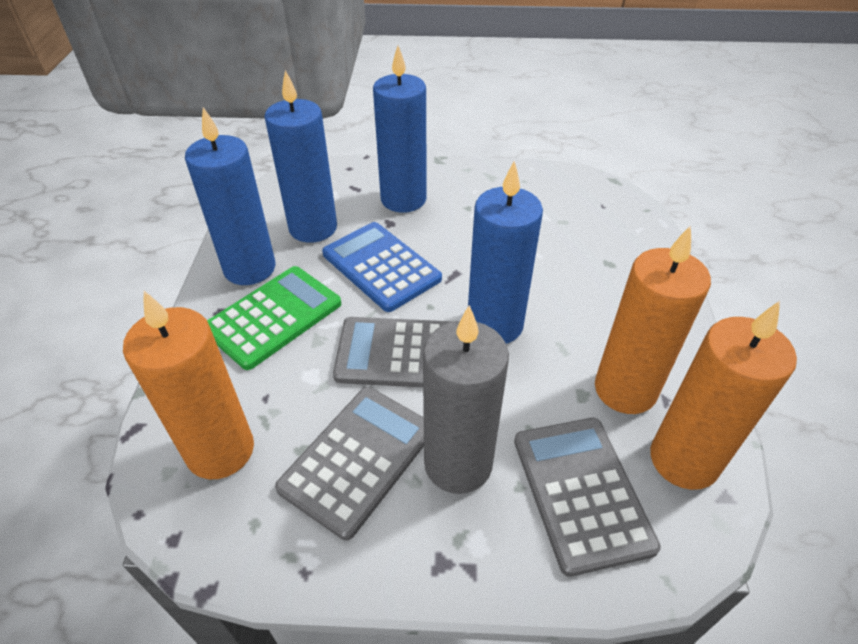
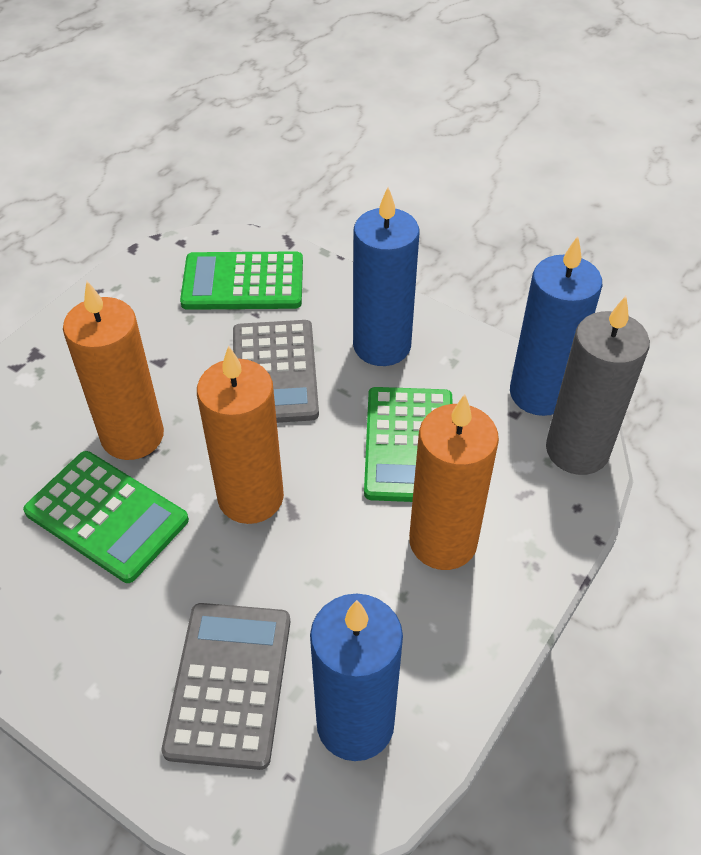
blue calculator: 1 -> 0
blue candle: 4 -> 3
green calculator: 1 -> 3
grey calculator: 3 -> 2

